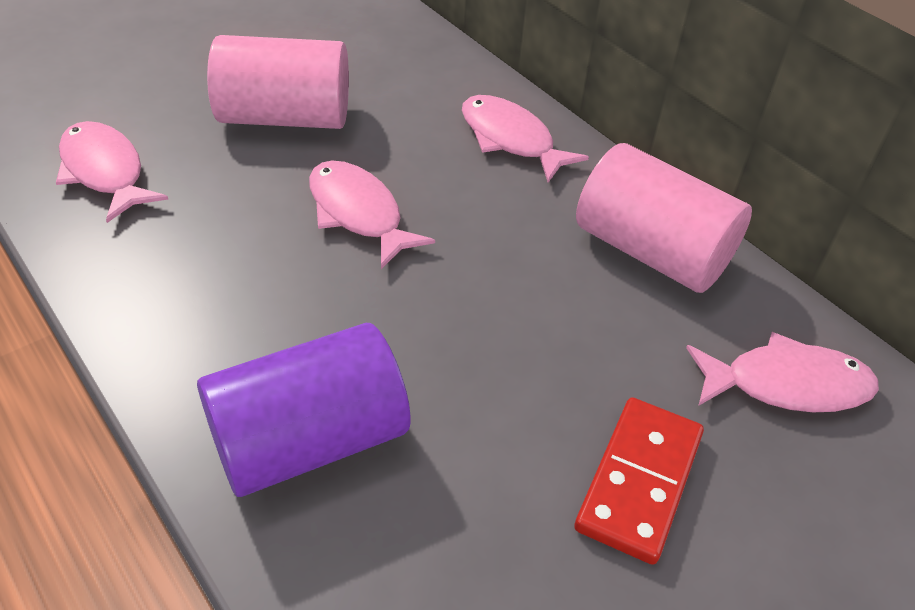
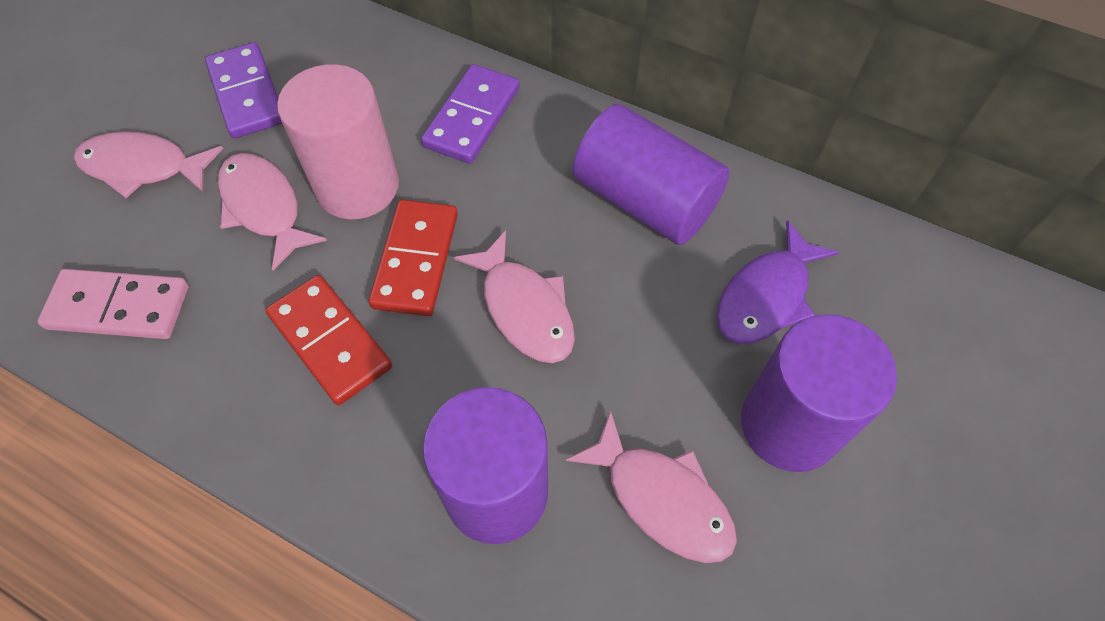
pink cylinder: 2 -> 1
pink domino: 0 -> 1
purple cylinder: 1 -> 3
purple domino: 0 -> 2
purple fish: 0 -> 1
red domino: 1 -> 2

